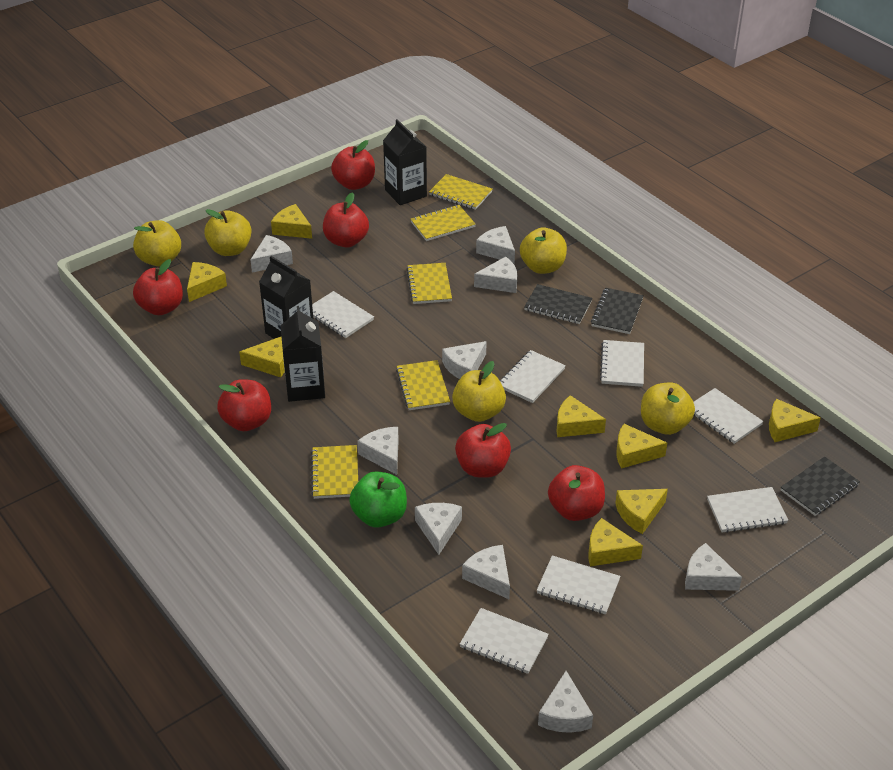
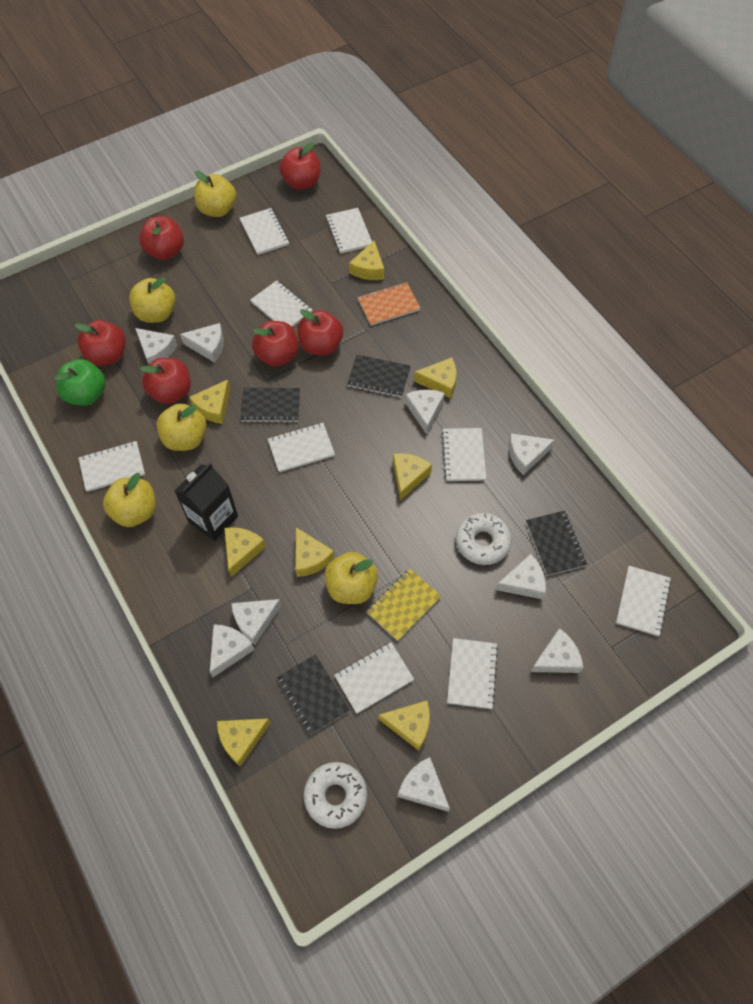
black carton: 3 -> 1
black notebook: 3 -> 4
orange notebook: 0 -> 1
white donut: 0 -> 2
white notebook: 7 -> 9
yellow notebook: 5 -> 1

